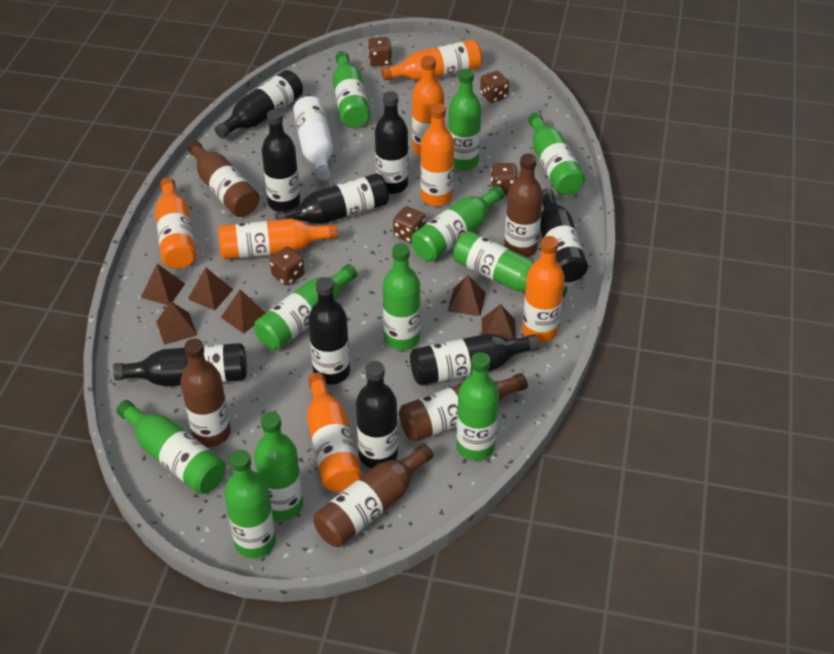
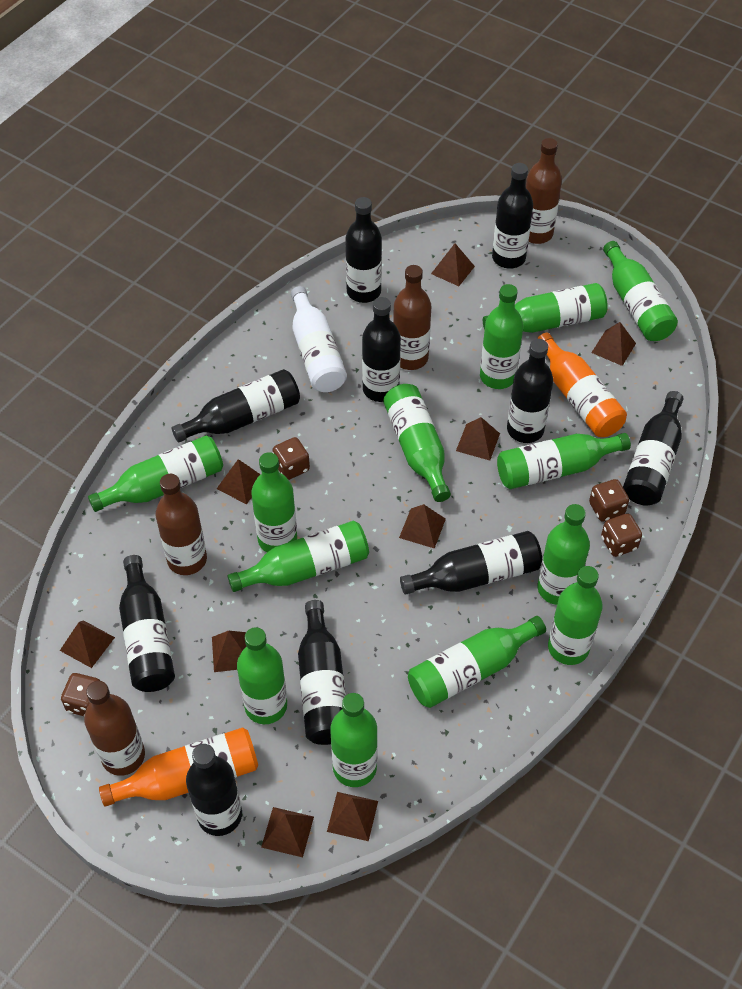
black bottle: 9 -> 10
brown bottle: 5 -> 4
brown dice: 5 -> 4
brown pyramid: 6 -> 9
green bottle: 11 -> 13
orange bottle: 7 -> 2

